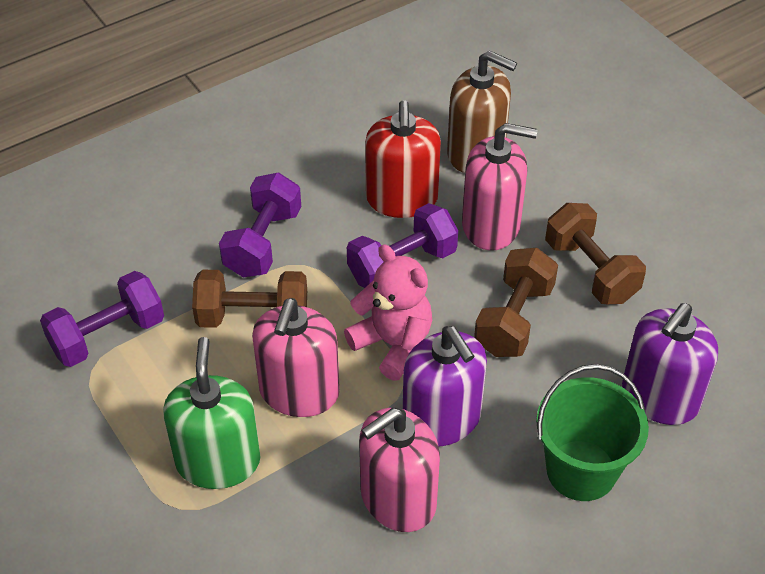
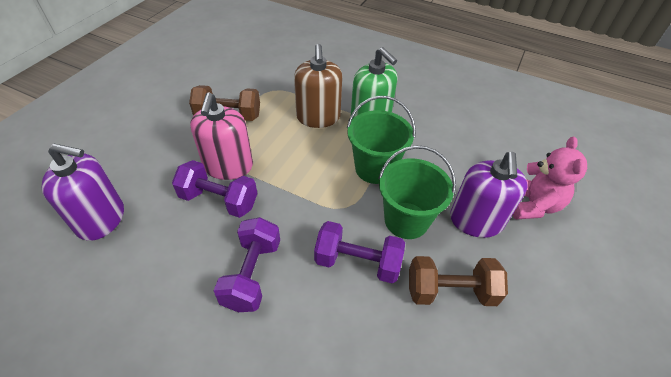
brown dumbbell: 3 -> 2
green bucket: 1 -> 2
pink soap dispenser: 3 -> 1
red soap dispenser: 1 -> 0

